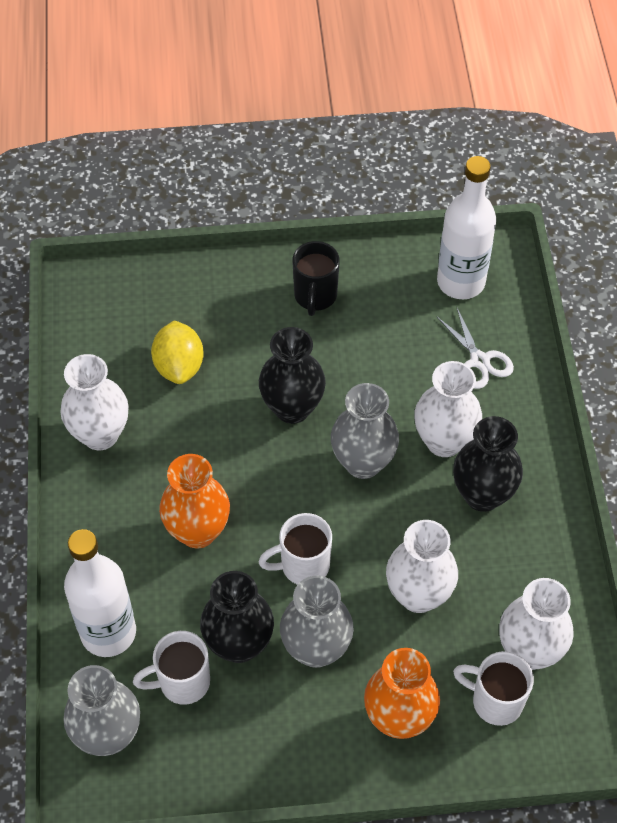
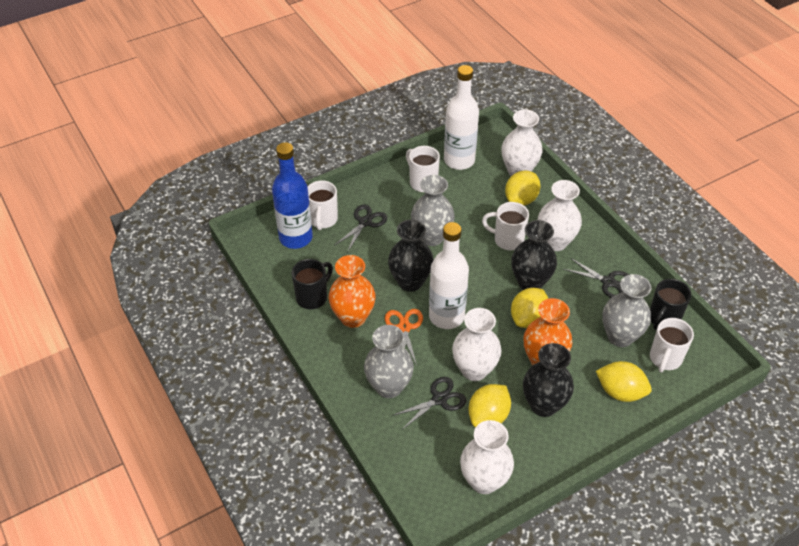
black mug: 1 -> 2
black scissors: 0 -> 3
blue bottle: 0 -> 1
orange scissors: 0 -> 1
white mug: 3 -> 4
white scissors: 1 -> 0
yellow lemon: 1 -> 4

